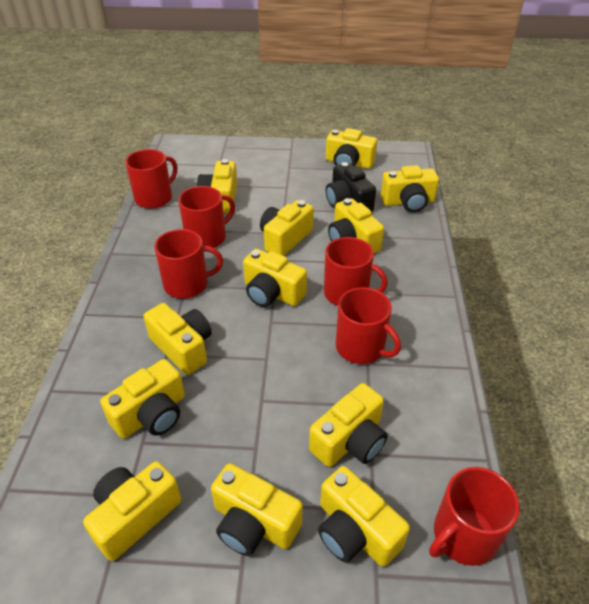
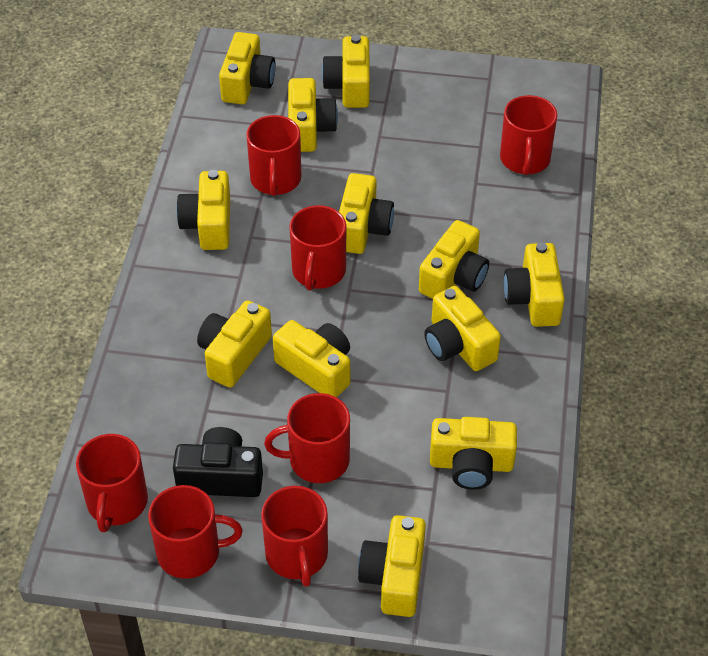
red mug: 6 -> 7

